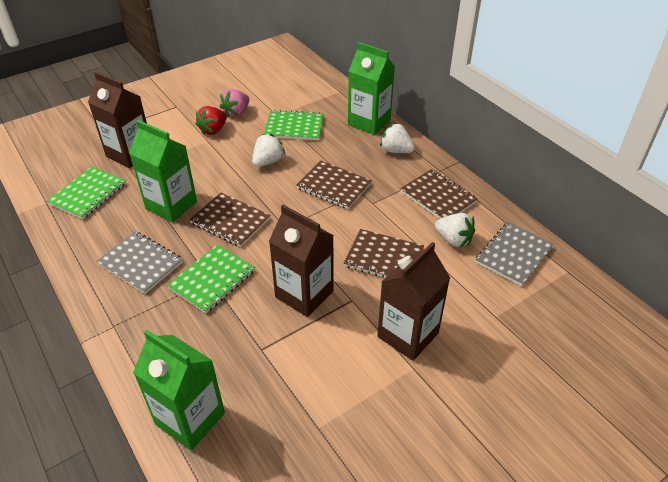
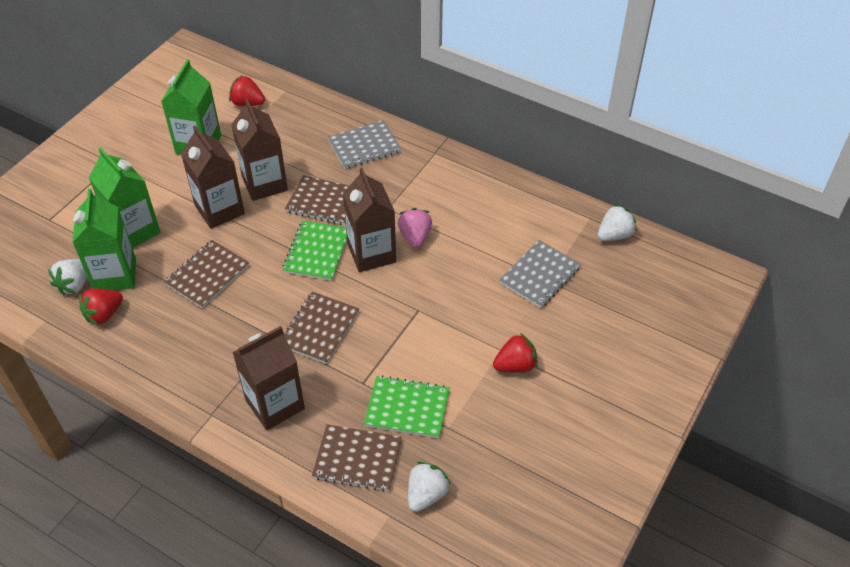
brown carton: 3 -> 4
green notebook: 3 -> 2
red strawberry: 1 -> 3

